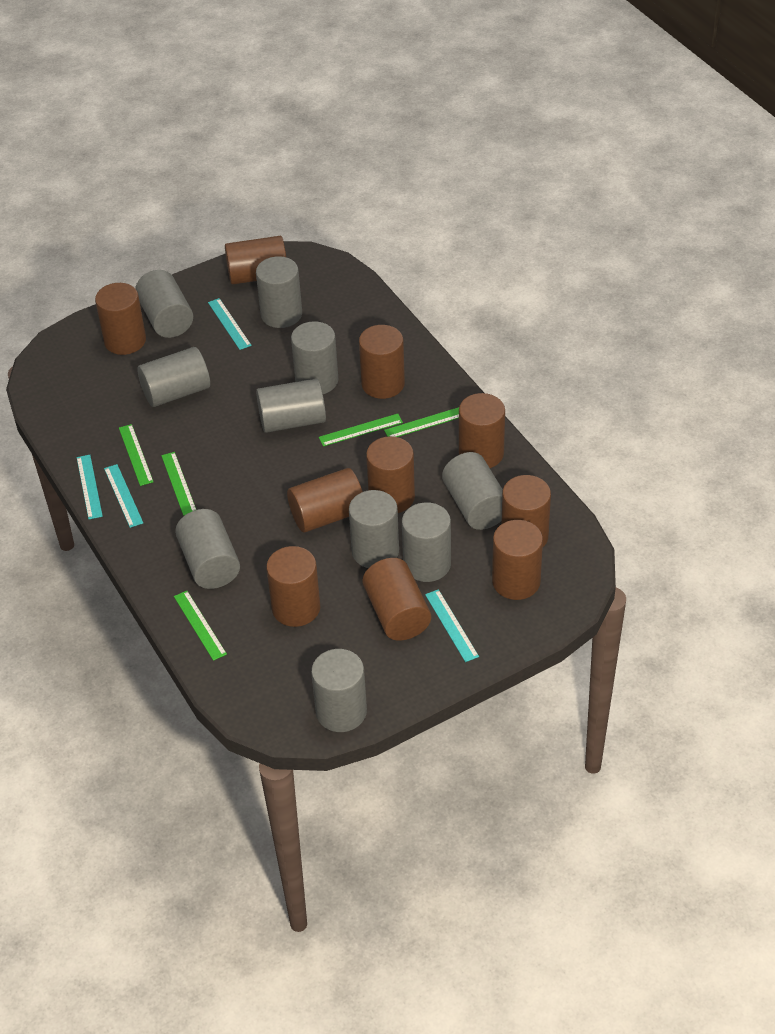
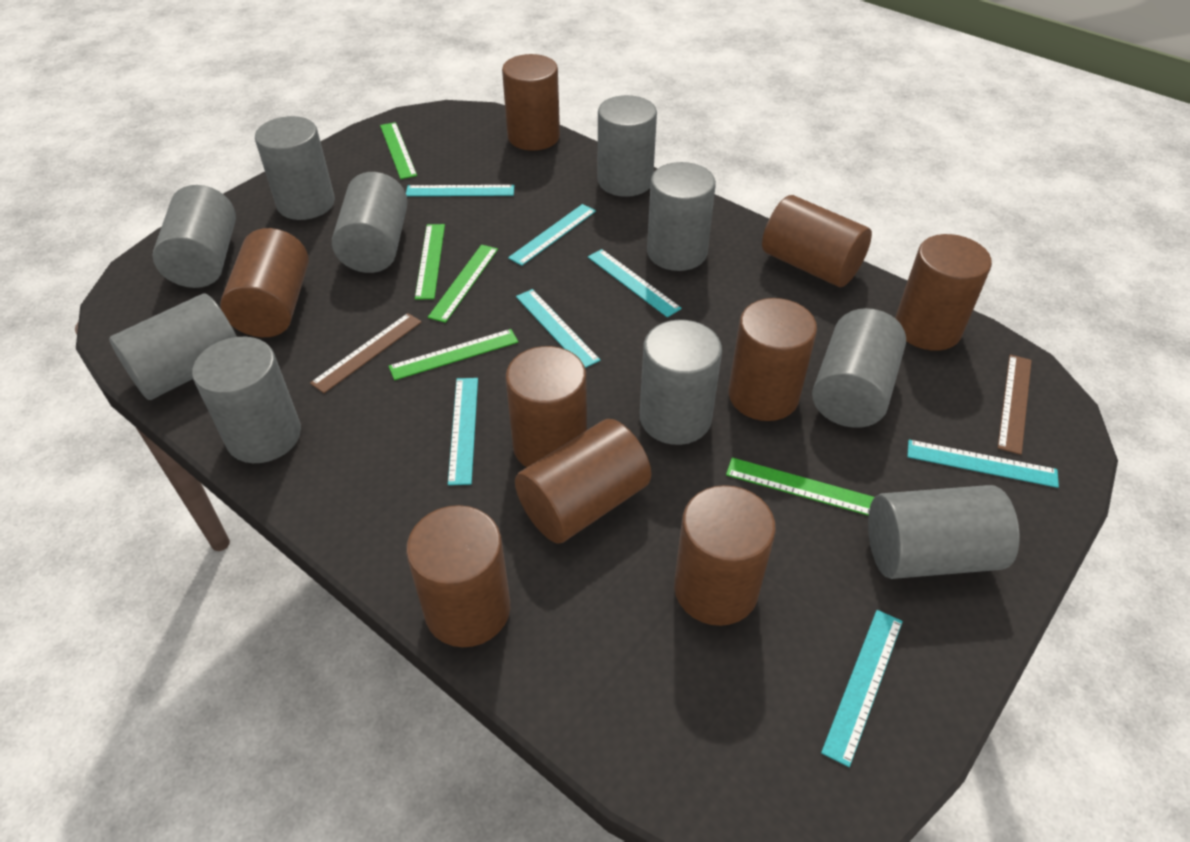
brown cylinder: 10 -> 9
brown ruler: 0 -> 2
turquoise ruler: 4 -> 7

